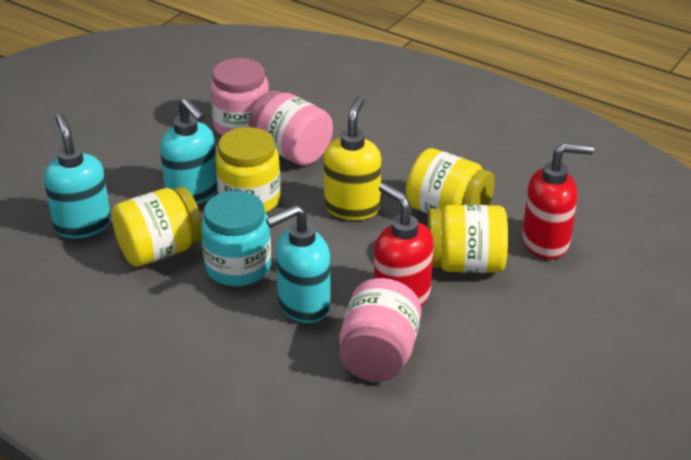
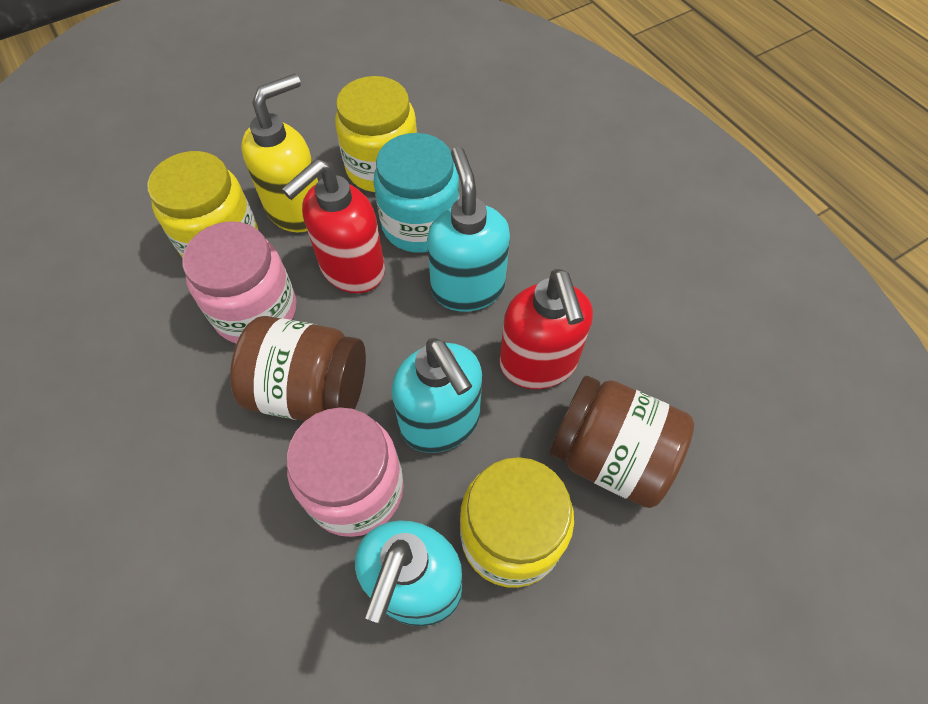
brown jar: 0 -> 2
pink jar: 3 -> 2
yellow jar: 4 -> 3

